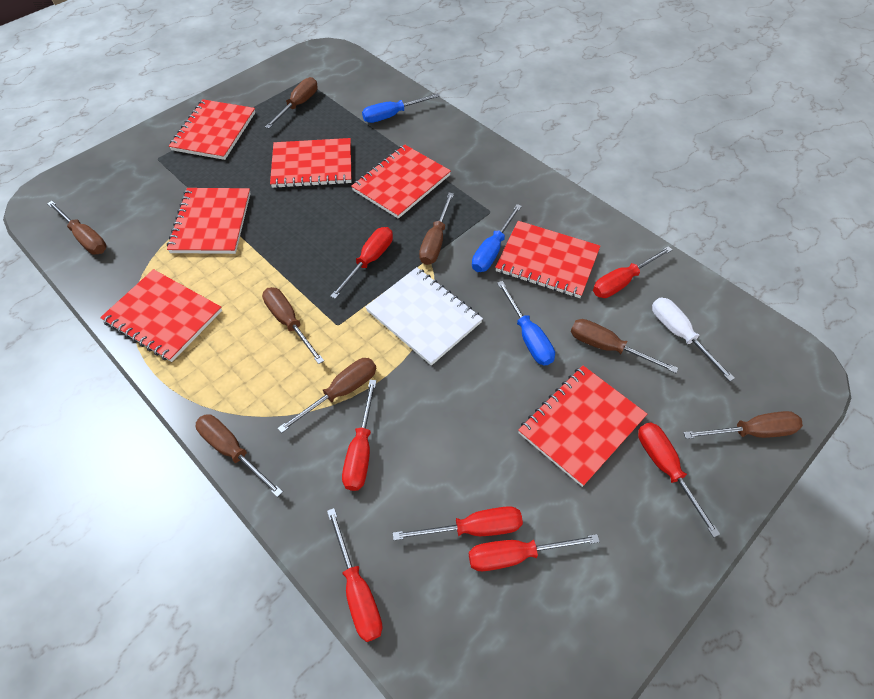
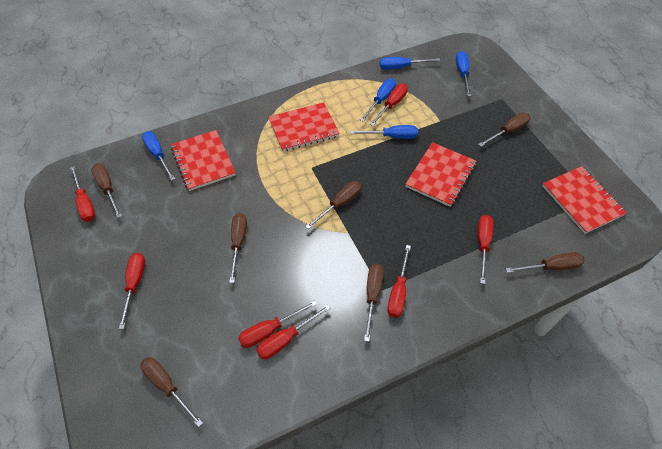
blue screwdriver: 3 -> 5
brown screwdriver: 8 -> 7
red notebook: 7 -> 4
white notebook: 1 -> 0
white screwdriver: 1 -> 0

